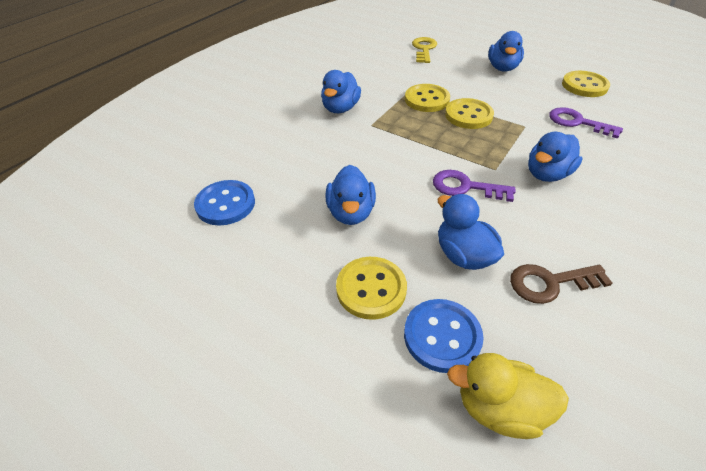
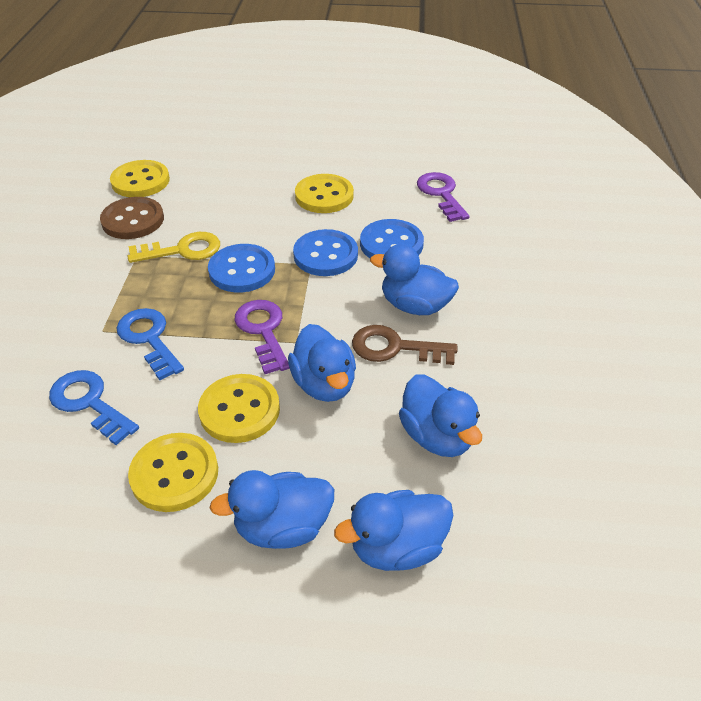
blue button: 2 -> 3
blue key: 0 -> 2
brown button: 0 -> 1
yellow duck: 1 -> 0

